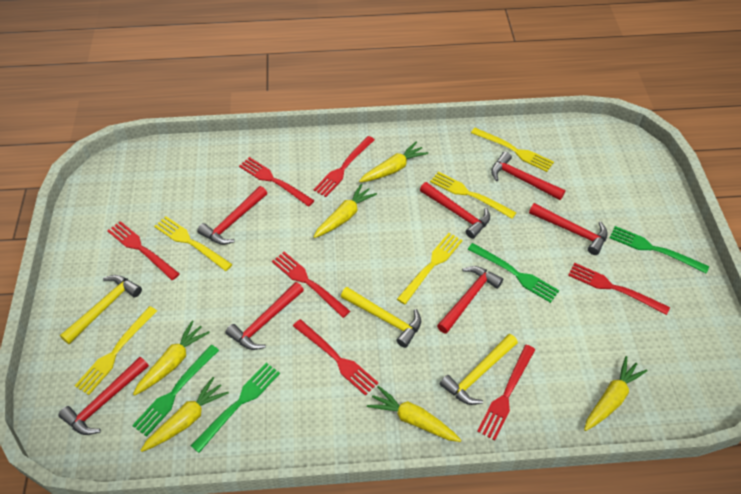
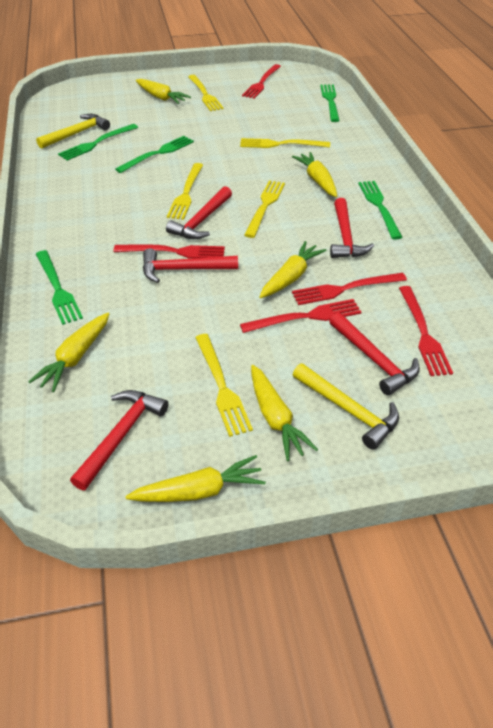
green fork: 4 -> 5
red fork: 7 -> 5
red hammer: 7 -> 5
yellow hammer: 3 -> 2

